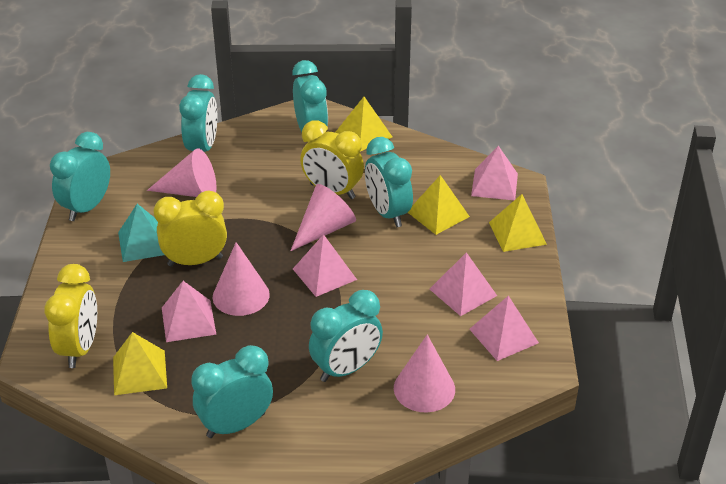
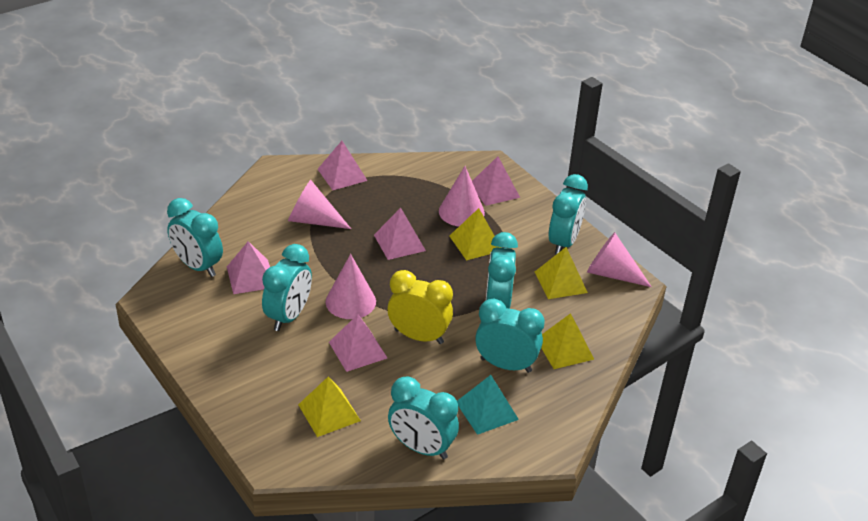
yellow clock: 3 -> 1

